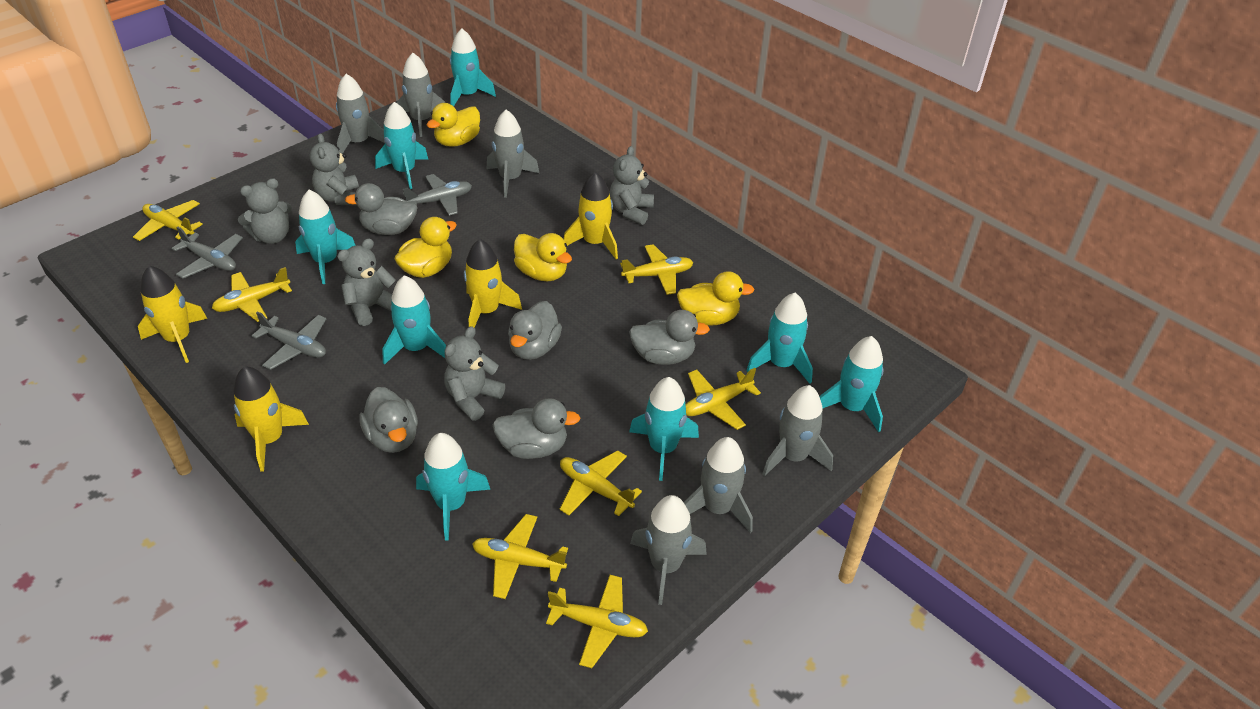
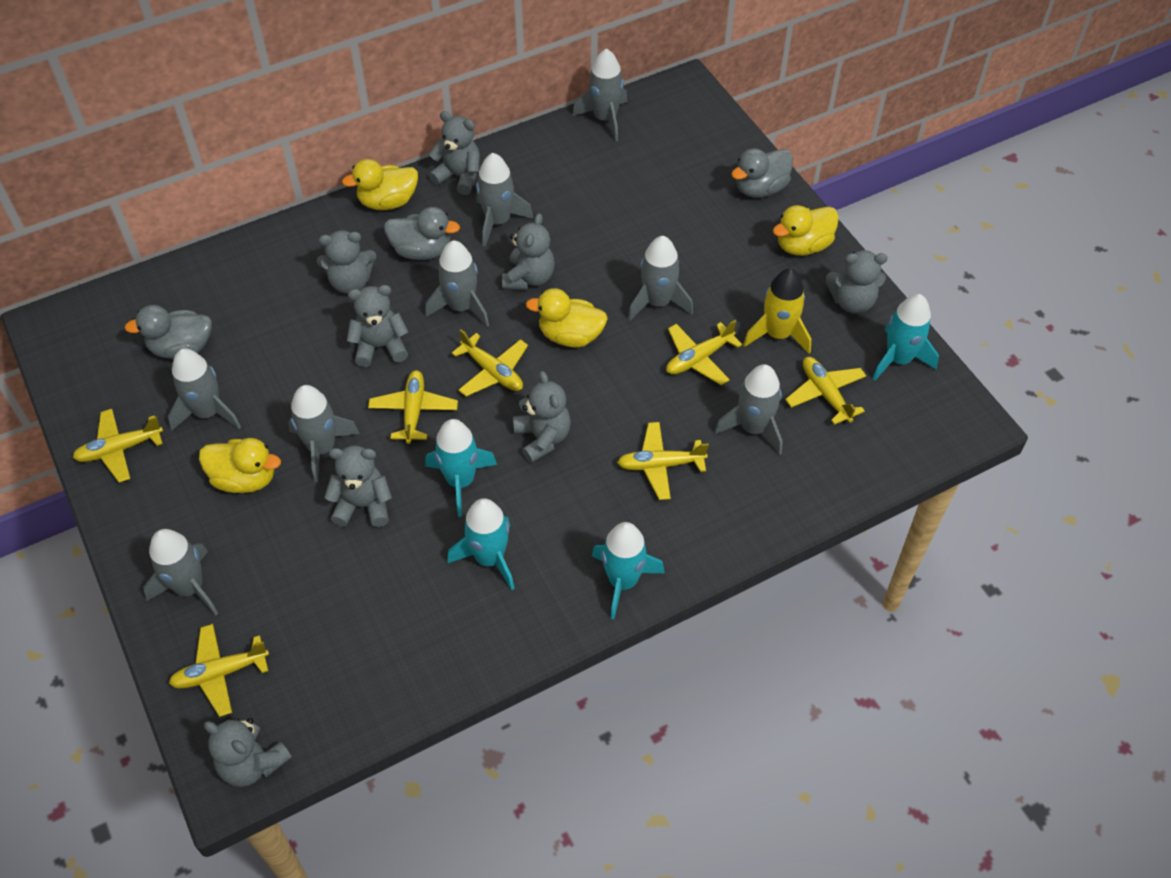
grey duck: 5 -> 3
grey plane: 3 -> 0
grey rocket: 6 -> 8
grey teddy bear: 5 -> 8
turquoise rocket: 8 -> 4
yellow rocket: 4 -> 1

